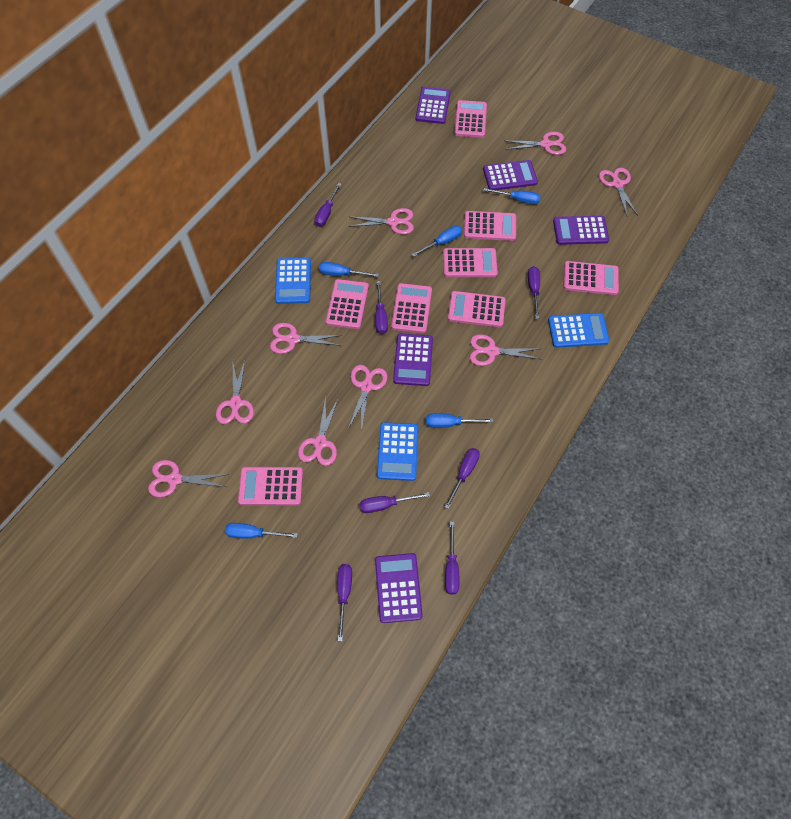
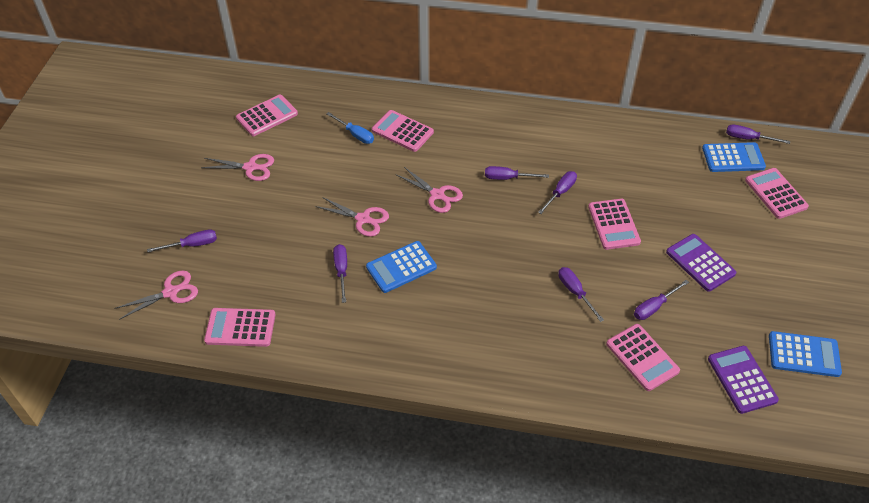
blue screwdriver: 5 -> 1
pink calculator: 8 -> 6
pink scissors: 9 -> 4
purple calculator: 5 -> 2

